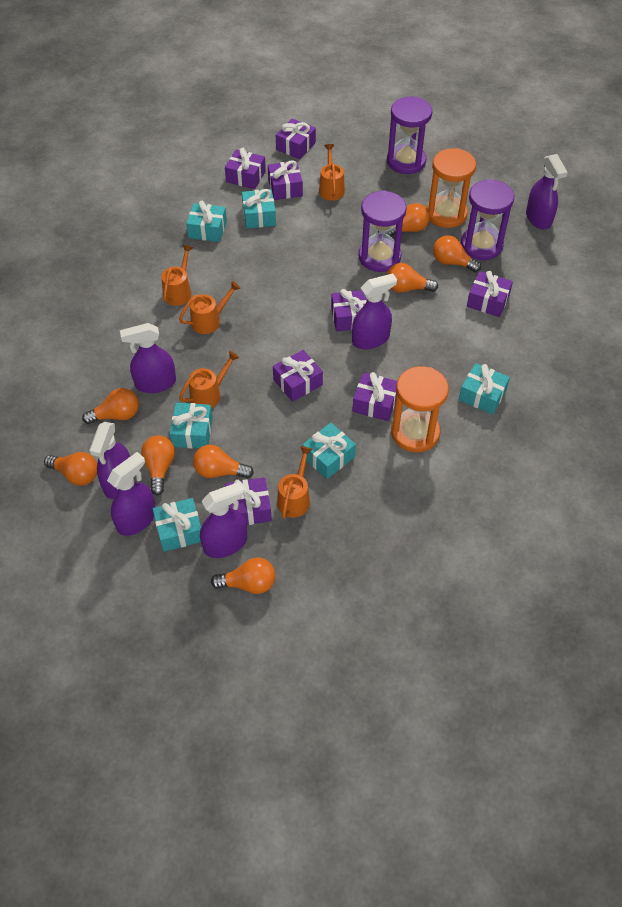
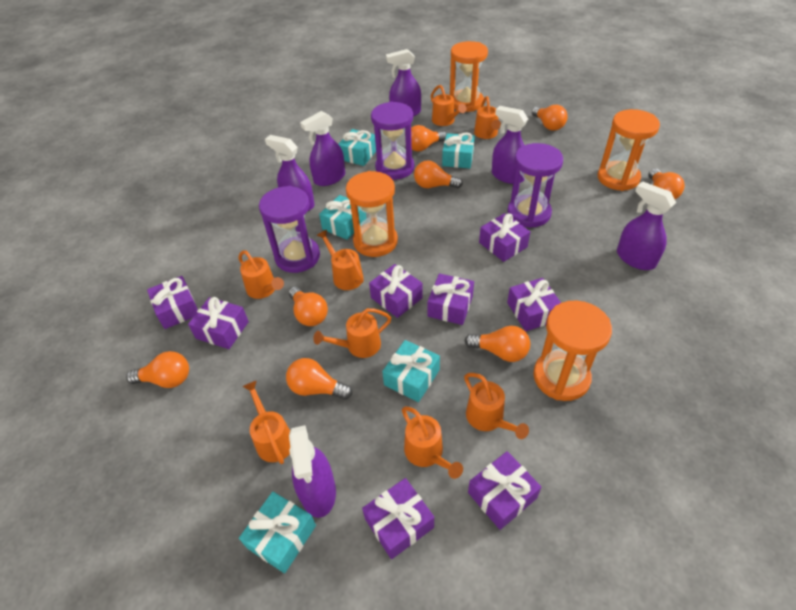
orange hourglass: 2 -> 4
orange watering can: 5 -> 8
turquoise gift: 6 -> 5

